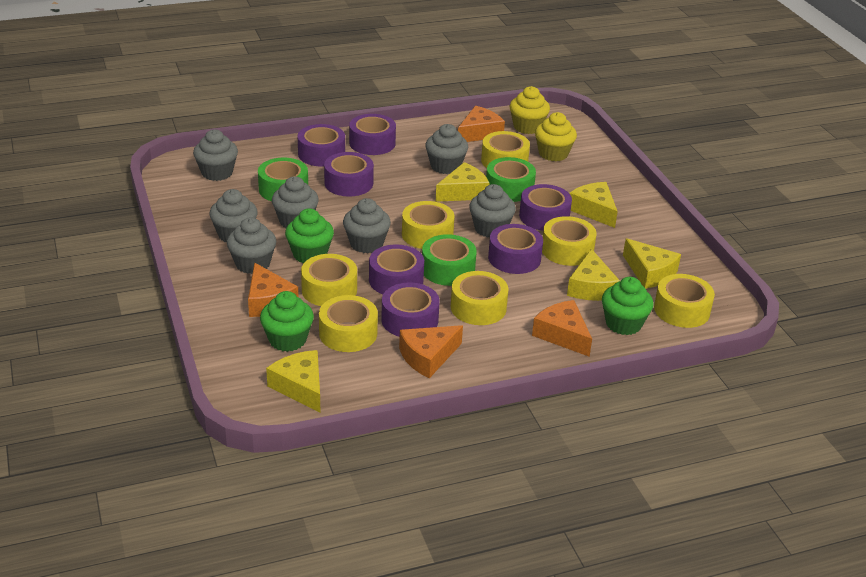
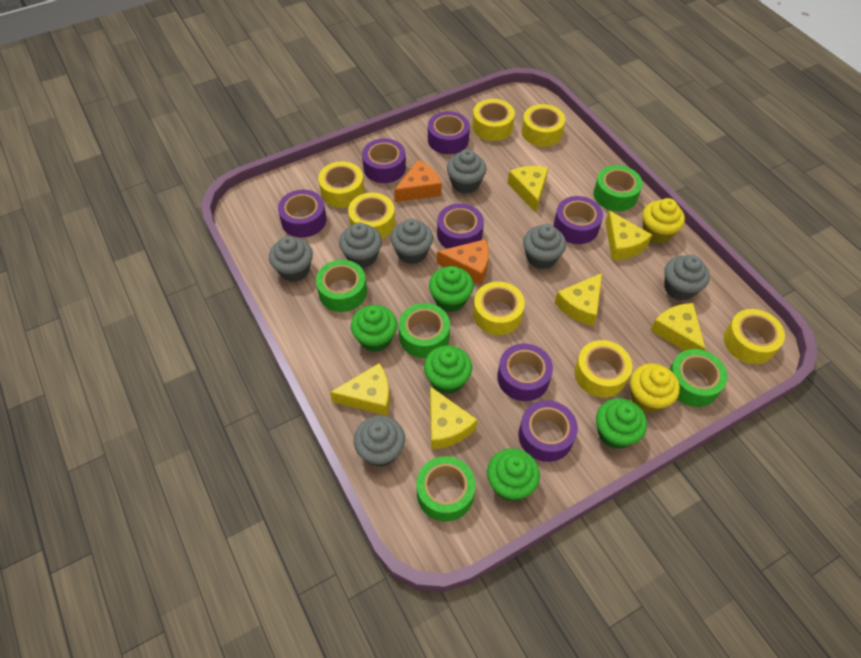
green cupcake: 3 -> 5
green tape: 3 -> 5
orange cheese: 4 -> 2
yellow cheese: 5 -> 6

